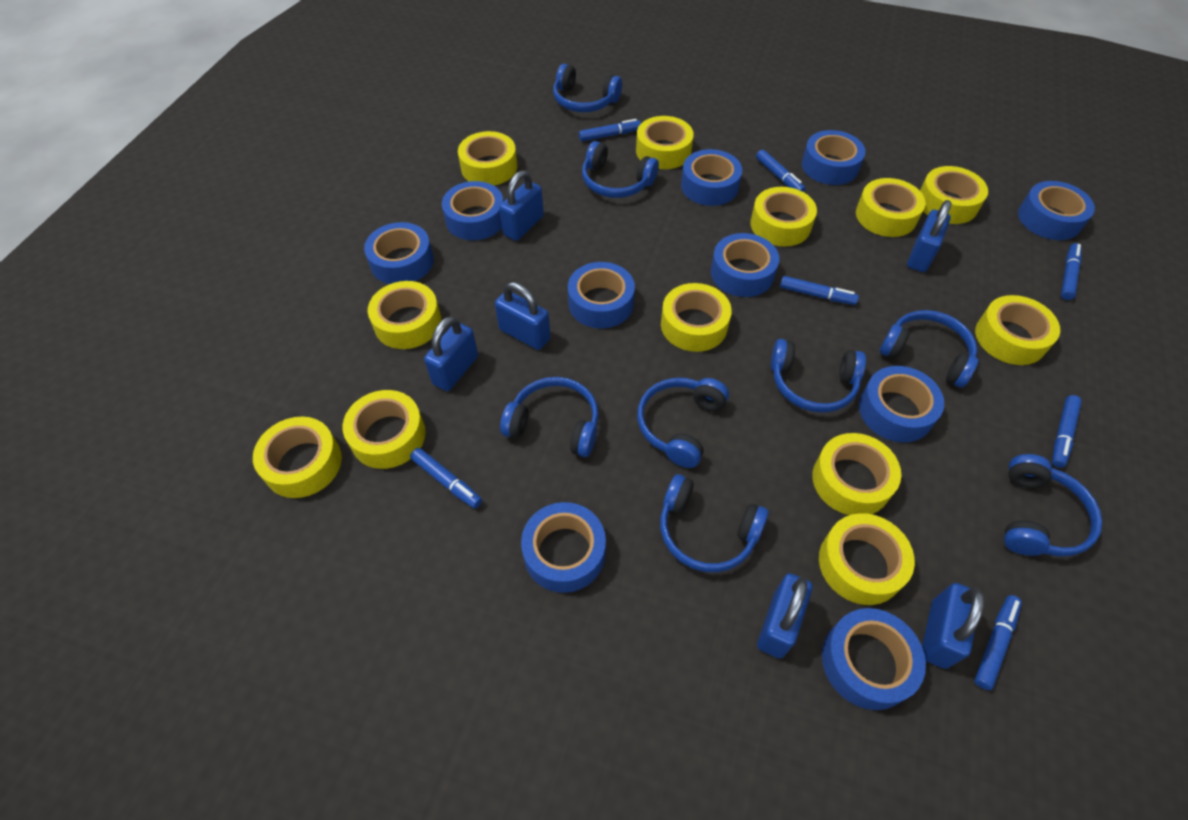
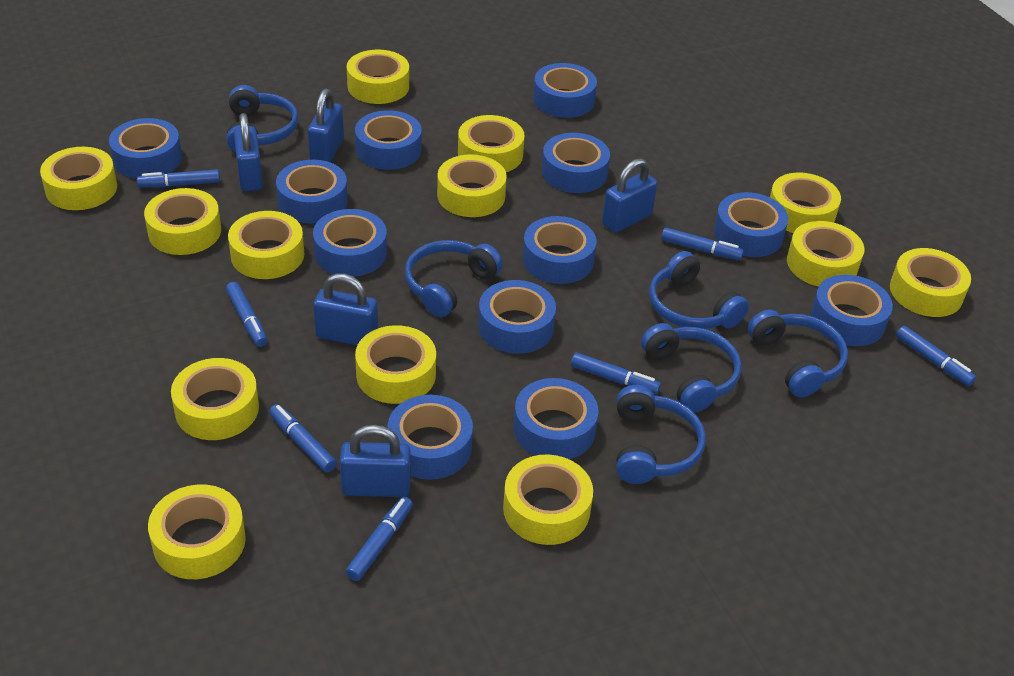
blue headphones: 8 -> 6
blue padlock: 6 -> 5
blue tape: 10 -> 12
yellow tape: 12 -> 13

